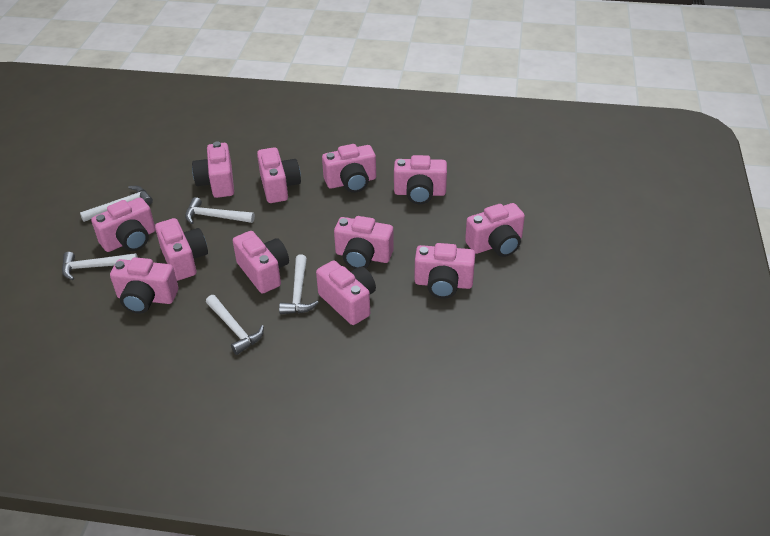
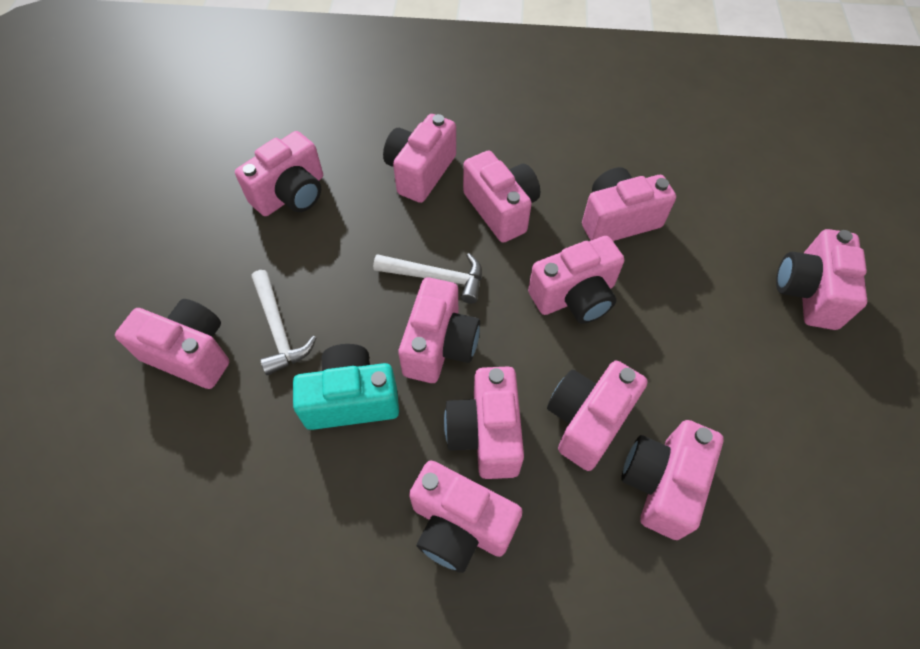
turquoise camera: 0 -> 1
white hammer: 5 -> 2

